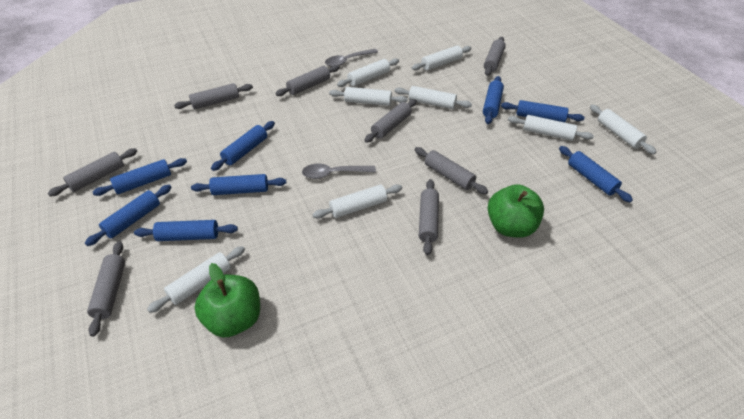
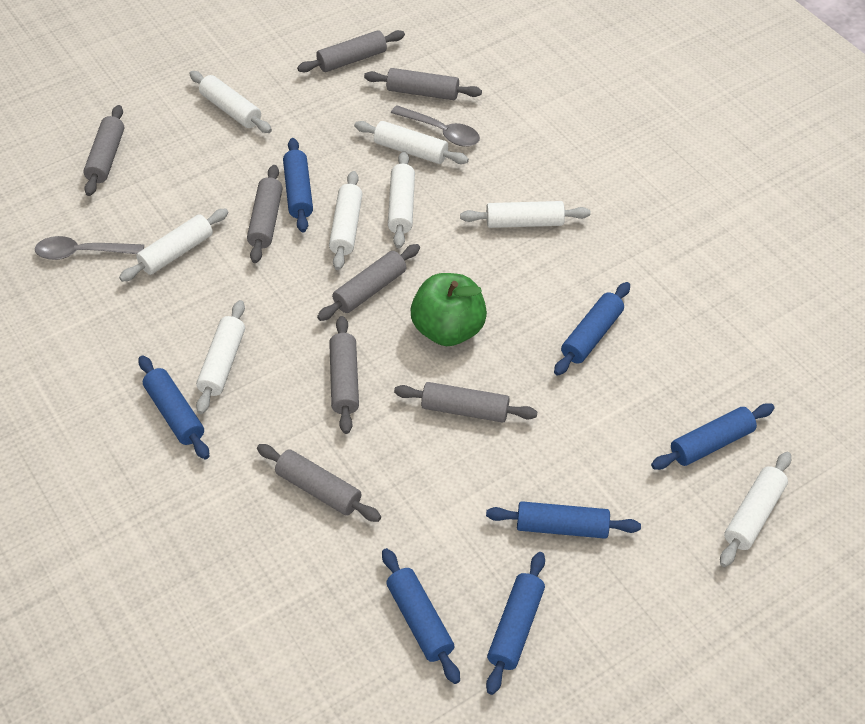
blue rolling pin: 8 -> 7
green apple: 2 -> 1

